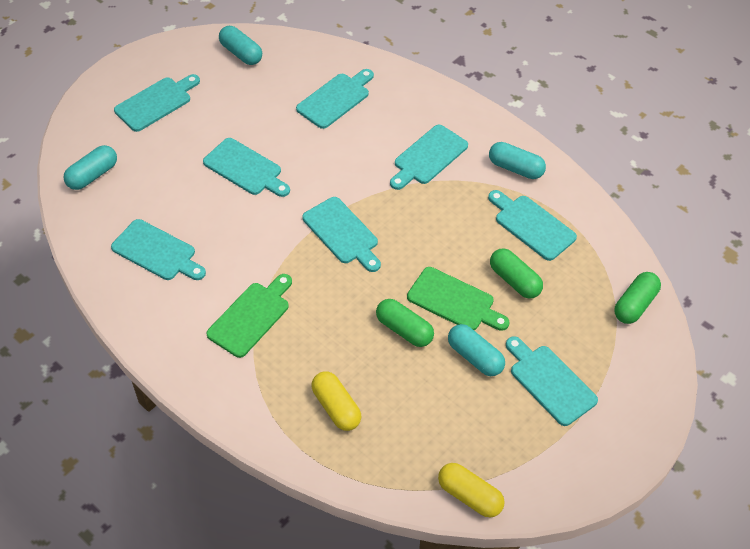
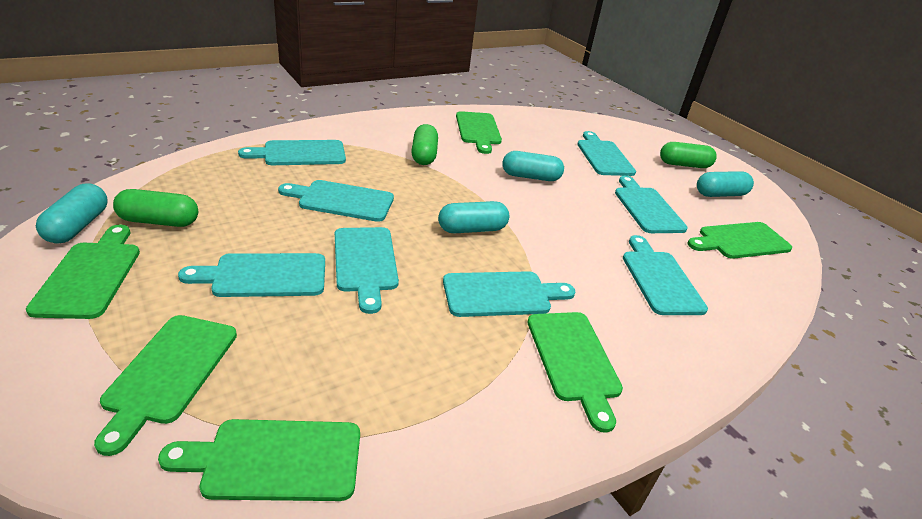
green cutting board: 2 -> 6
yellow capsule: 2 -> 0

